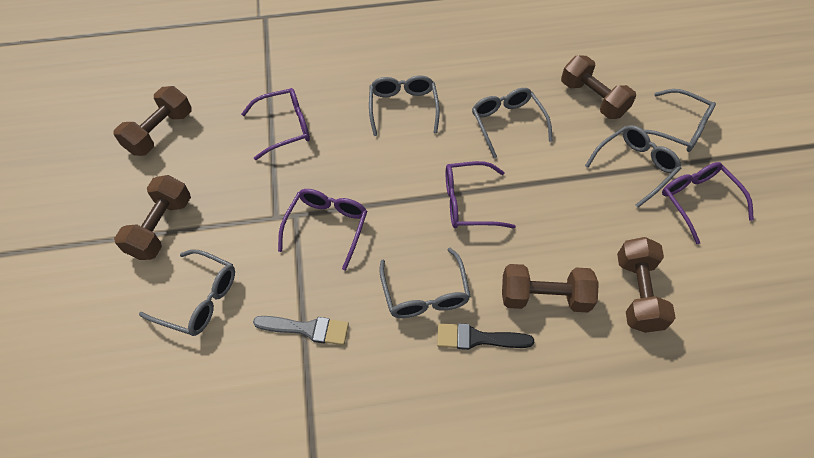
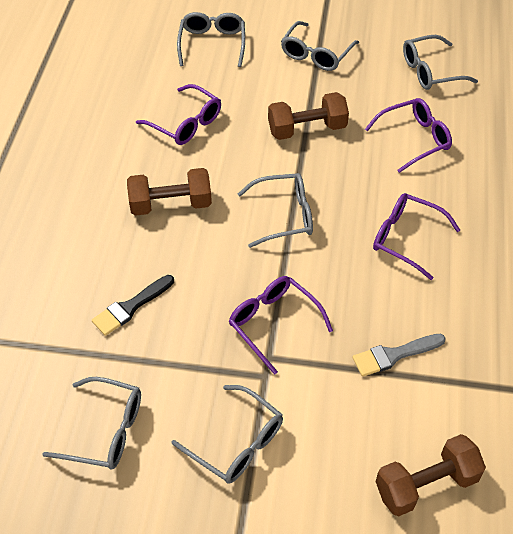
brown dumbbell: 5 -> 3

